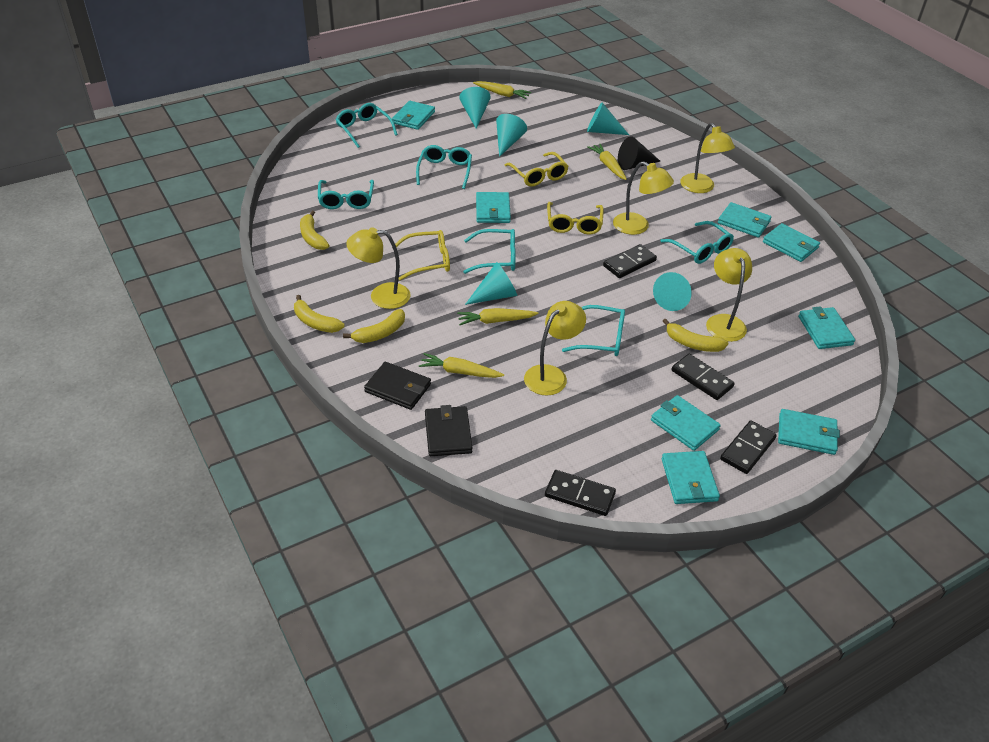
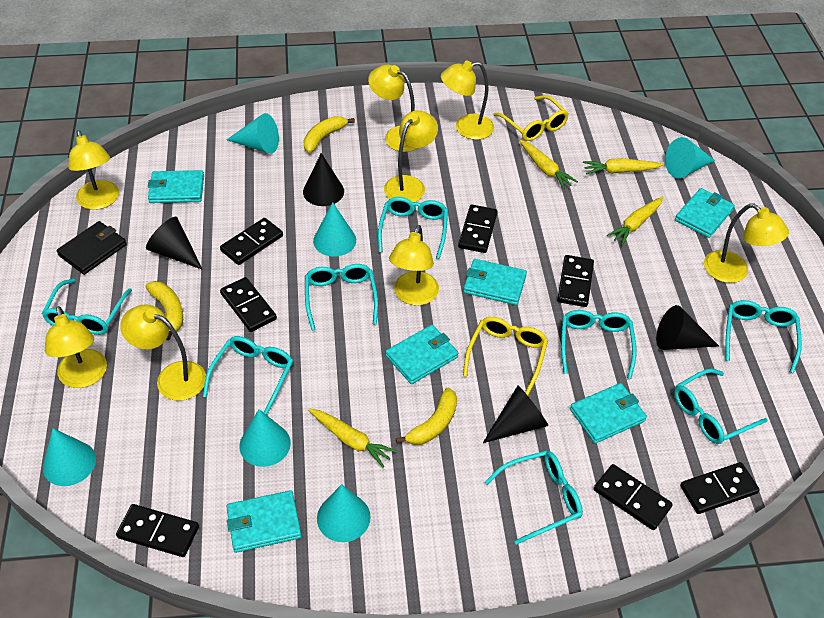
black cone: 1 -> 4
black domino: 4 -> 7
black wallet: 2 -> 1
turquoise cone: 5 -> 6
turquoise glasses: 6 -> 8
turquoise wallet: 8 -> 6
yellow banana: 4 -> 3
yellow glasses: 3 -> 2
yellow lamp: 5 -> 8

